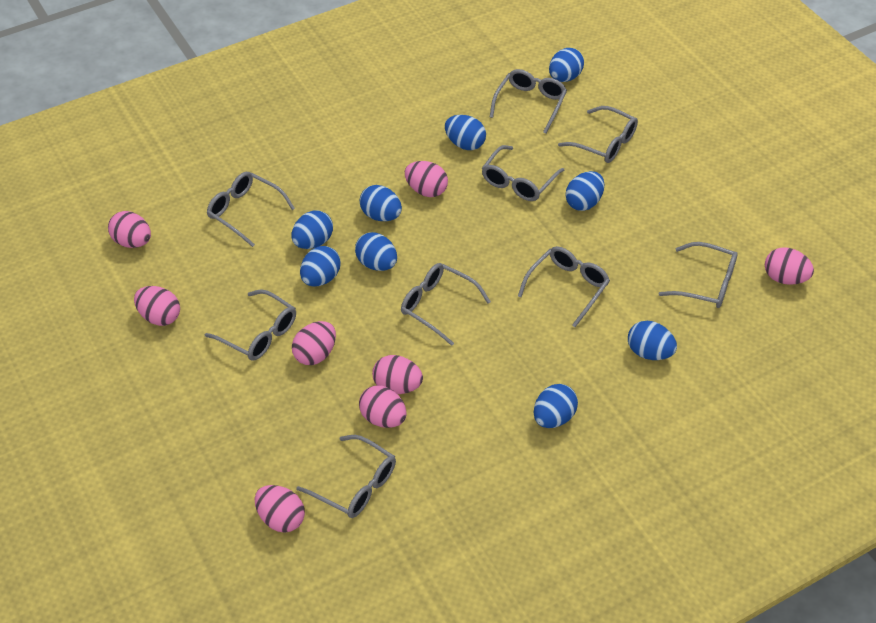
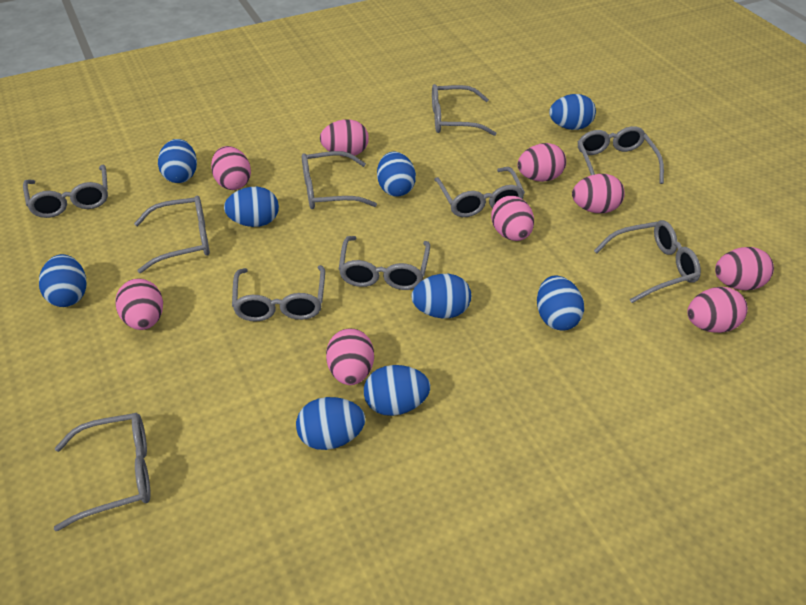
grey glasses: 9 -> 10
pink egg: 8 -> 9

